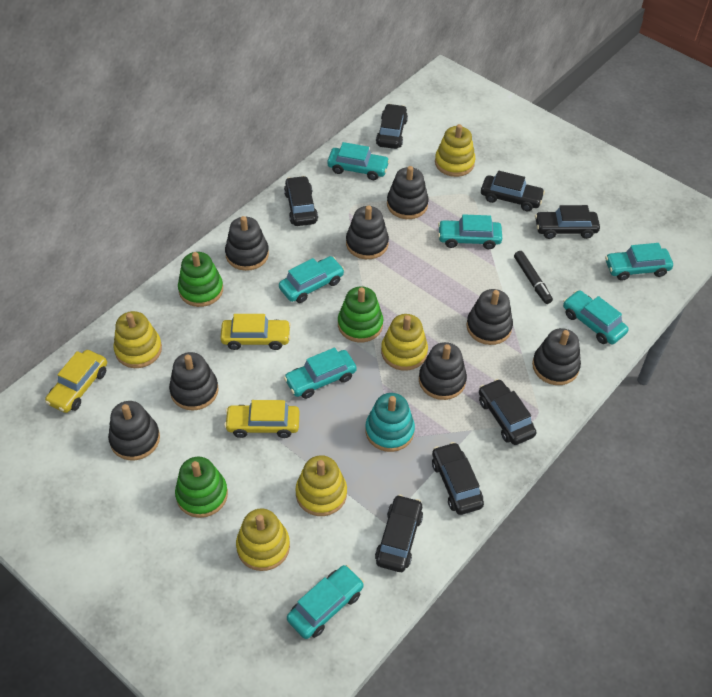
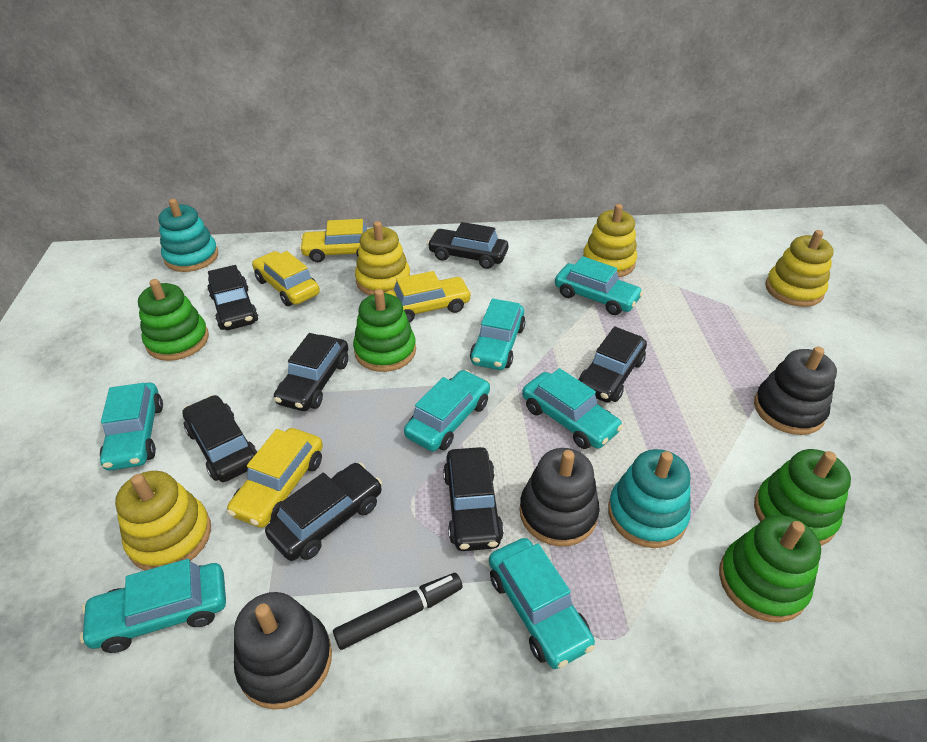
black stacking toy: 8 -> 3
green stacking toy: 3 -> 4
turquoise stacking toy: 1 -> 2
yellow car: 3 -> 4
yellow stacking toy: 5 -> 4

